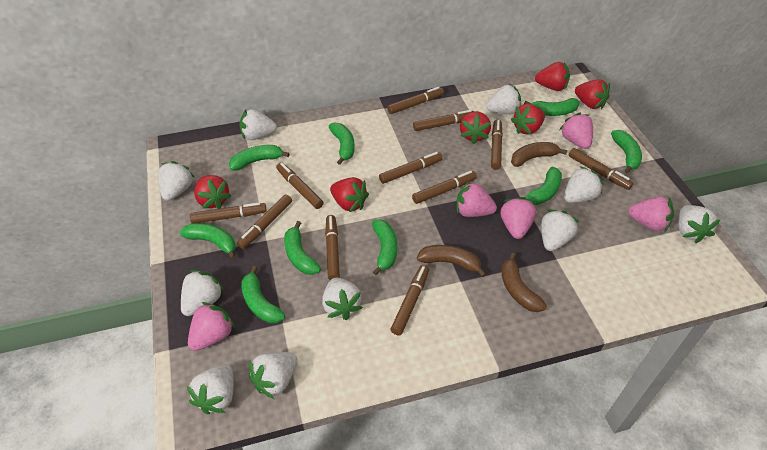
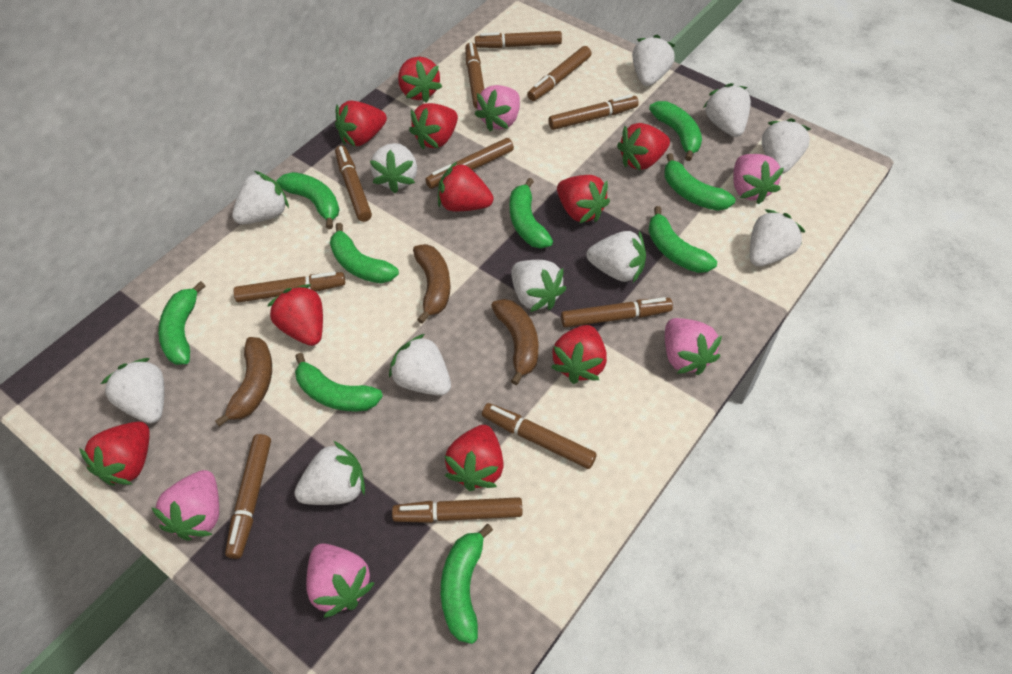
red strawberry: 6 -> 10
white strawberry: 10 -> 11

